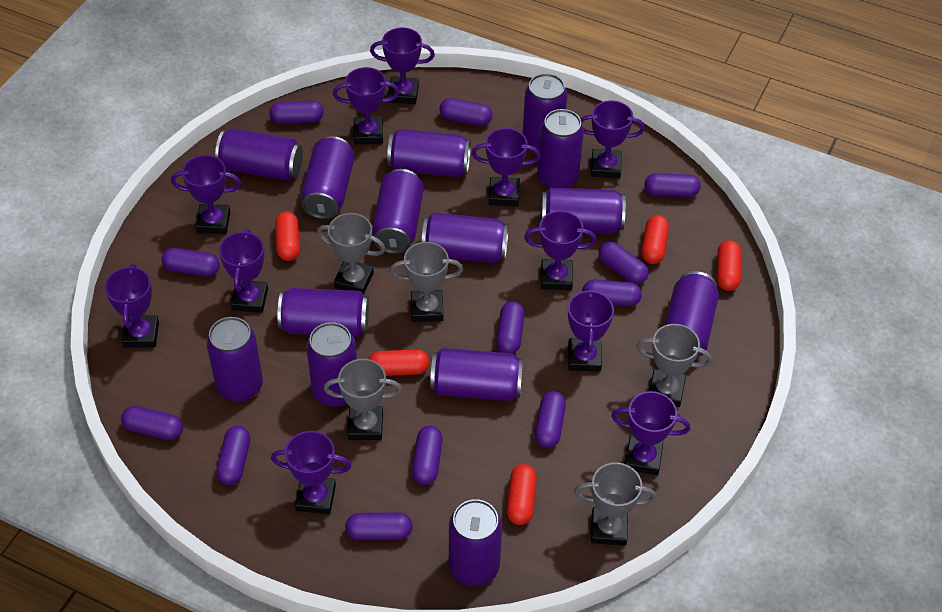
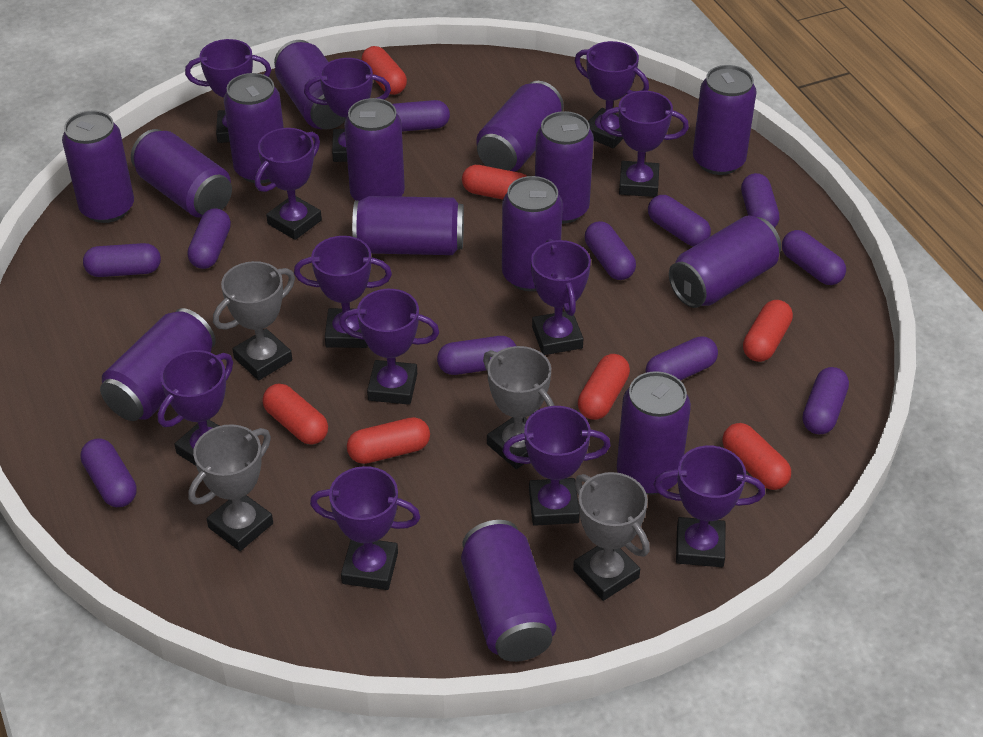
grey trophy: 5 -> 4
purple capsule: 12 -> 11
purple trophy: 11 -> 12
red capsule: 5 -> 7

